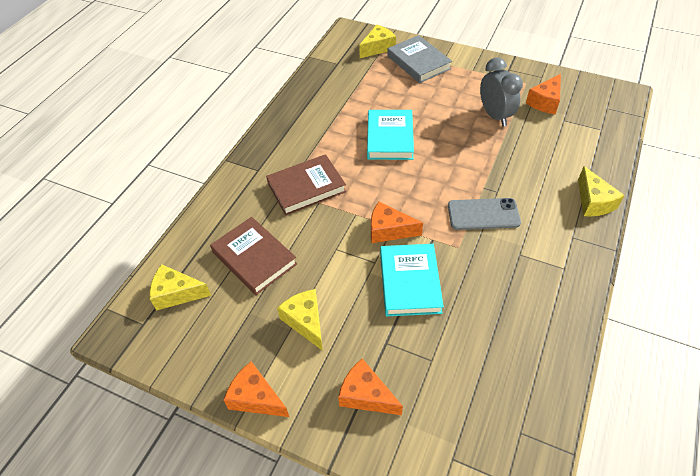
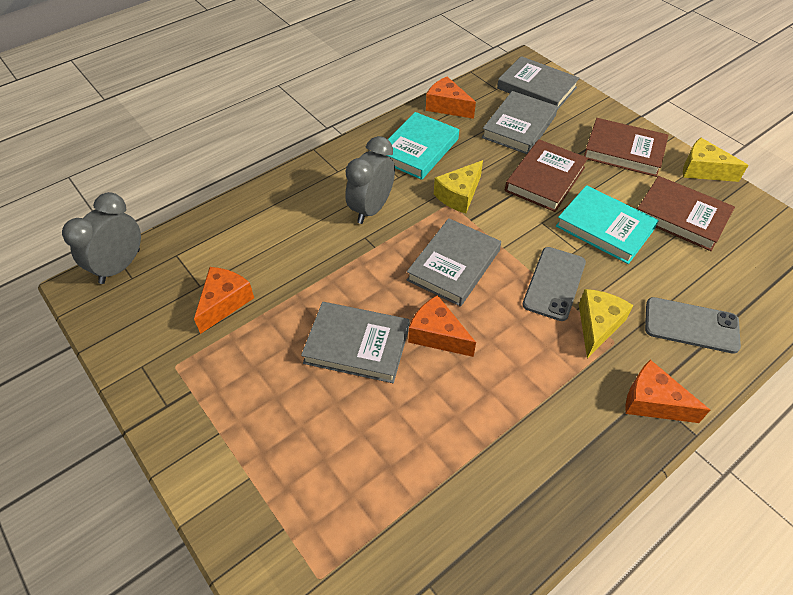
brown book: 2 -> 3
grey book: 1 -> 4
grey clock: 1 -> 2
grey phone: 1 -> 2
yellow cheese: 4 -> 3

